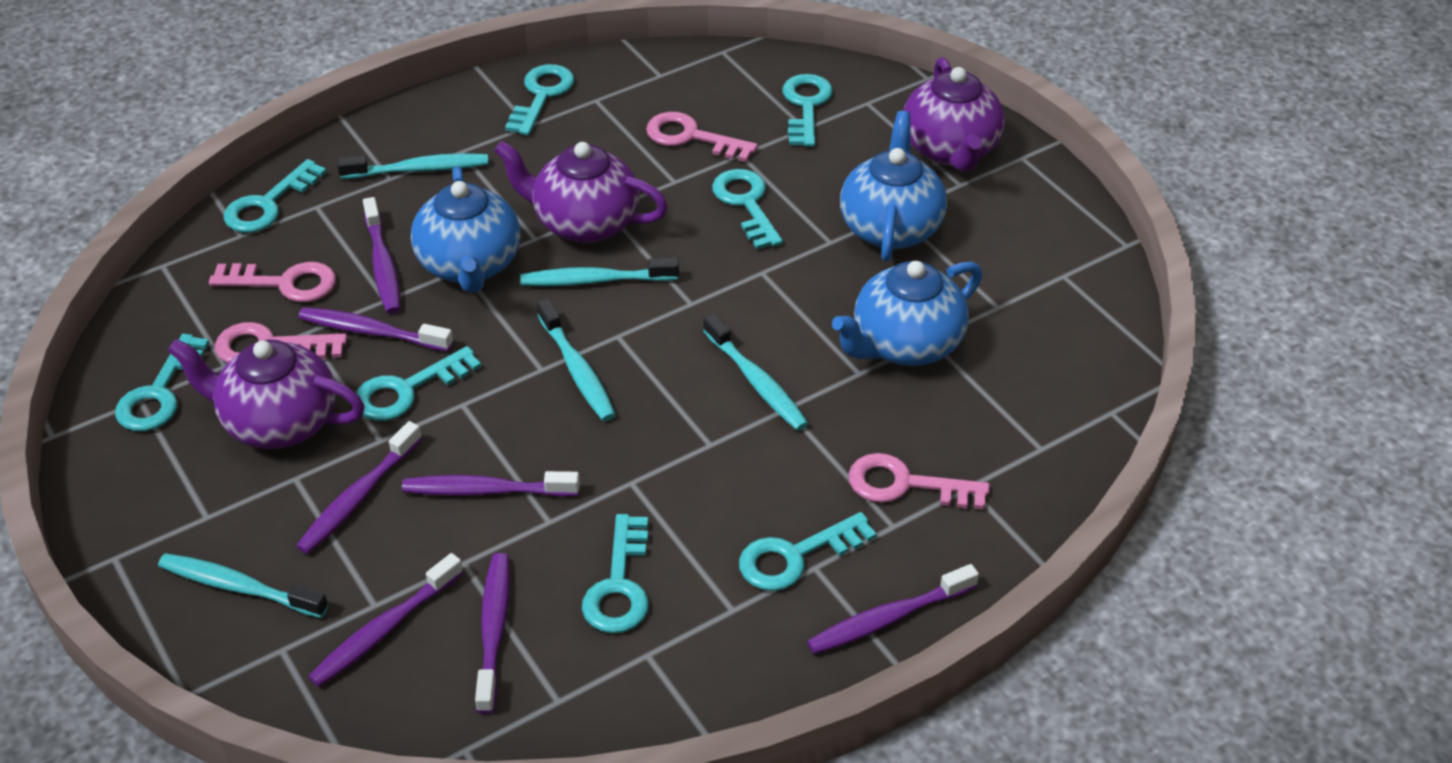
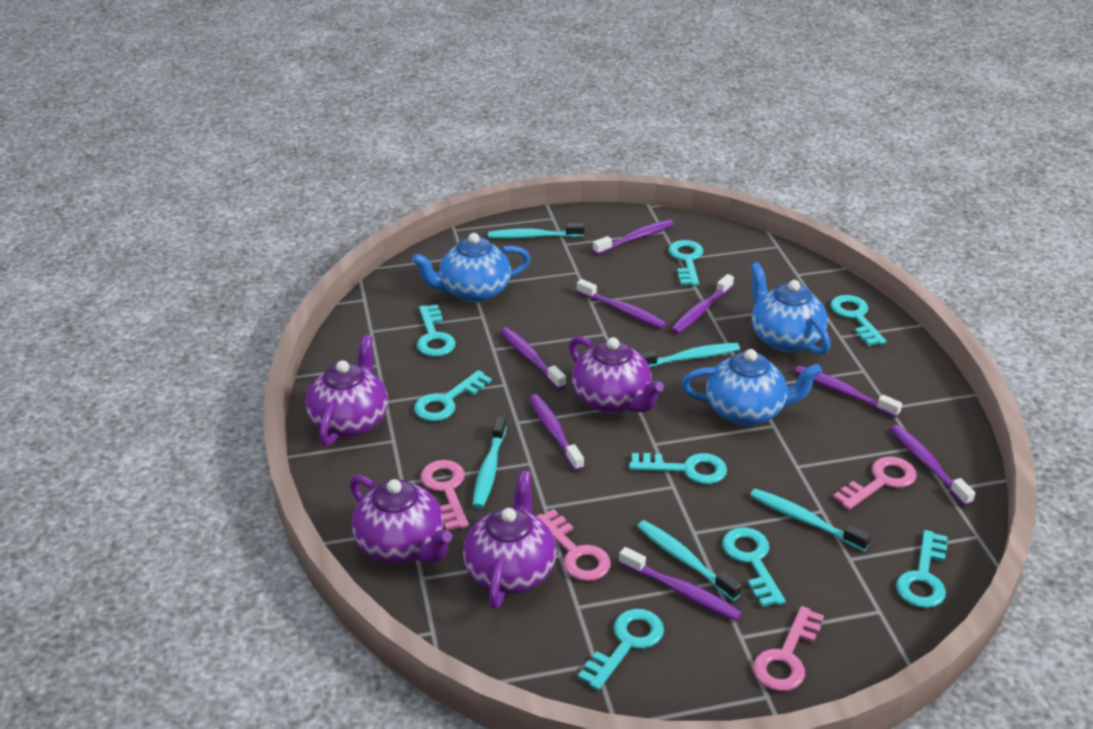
purple teapot: 3 -> 4
purple toothbrush: 7 -> 8

